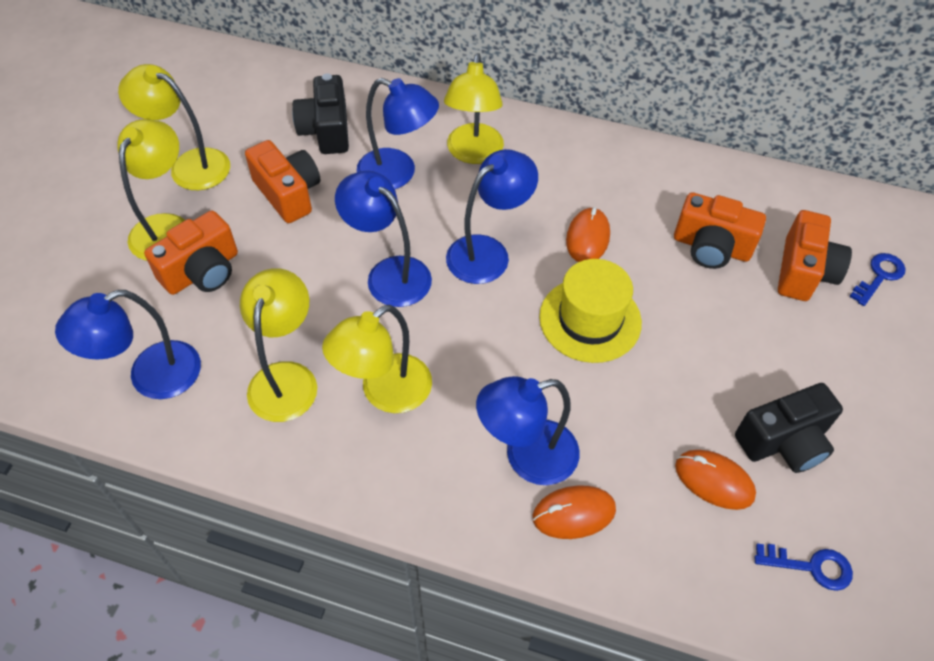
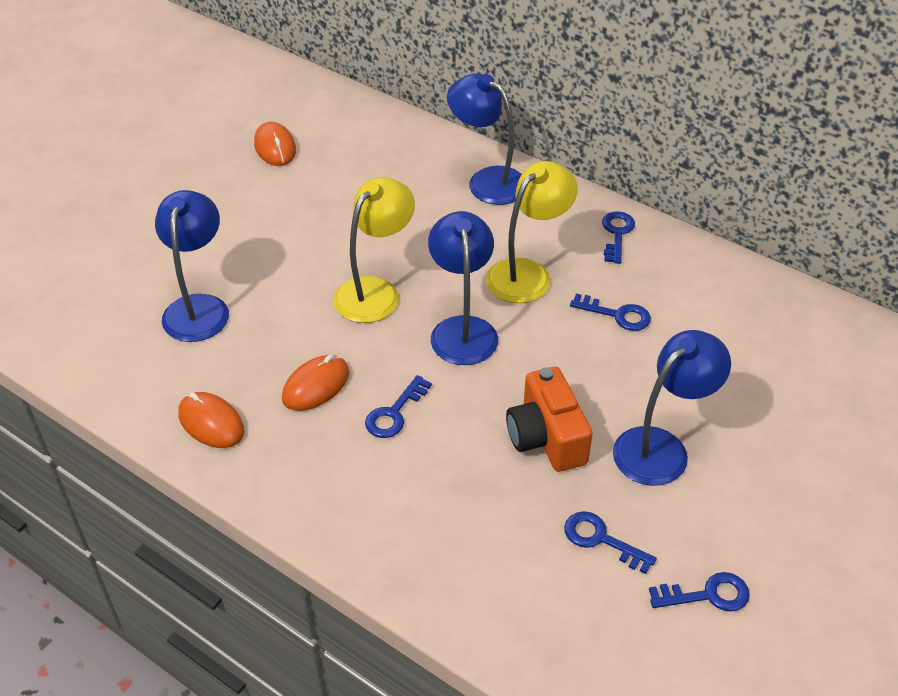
black camera: 2 -> 0
blue key: 2 -> 5
blue lamp: 5 -> 4
orange camera: 4 -> 1
yellow hat: 1 -> 0
yellow lamp: 5 -> 2

